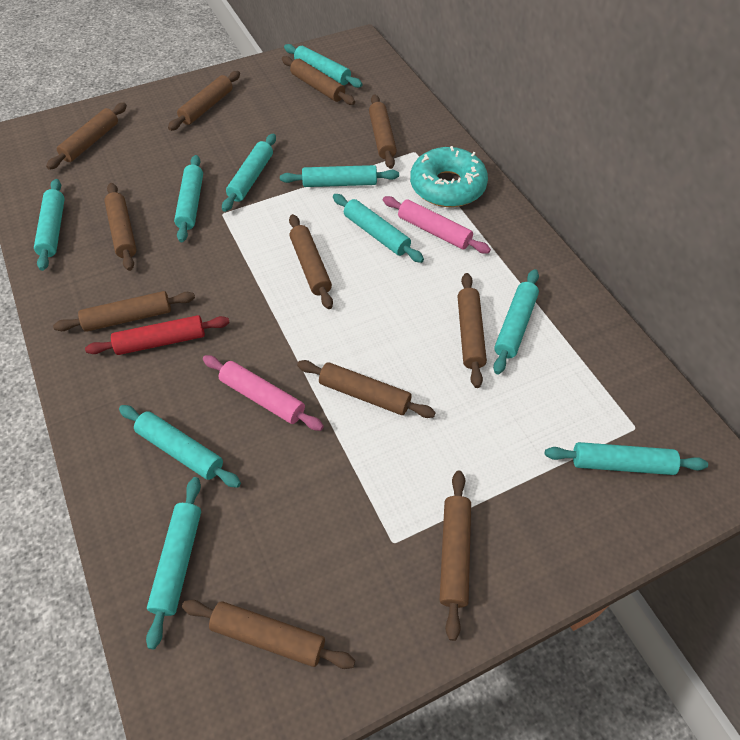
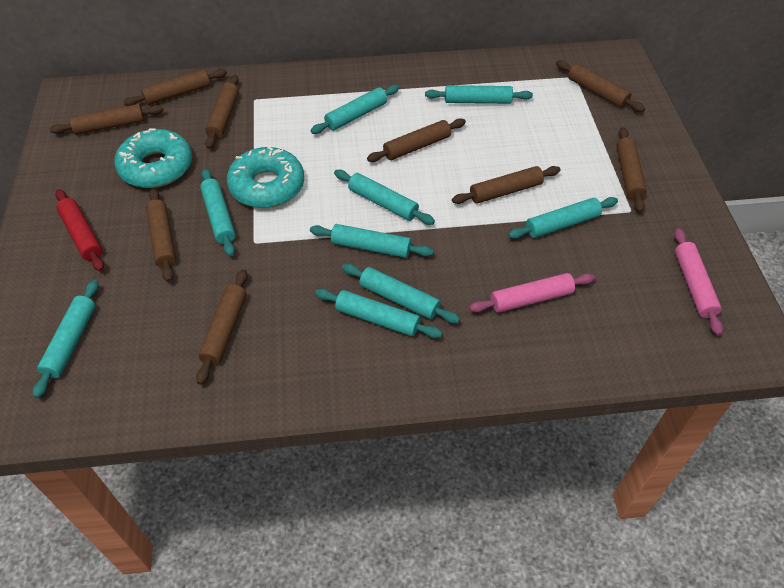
brown rolling pin: 11 -> 9
turquoise donut: 1 -> 2
turquoise rolling pin: 10 -> 9

